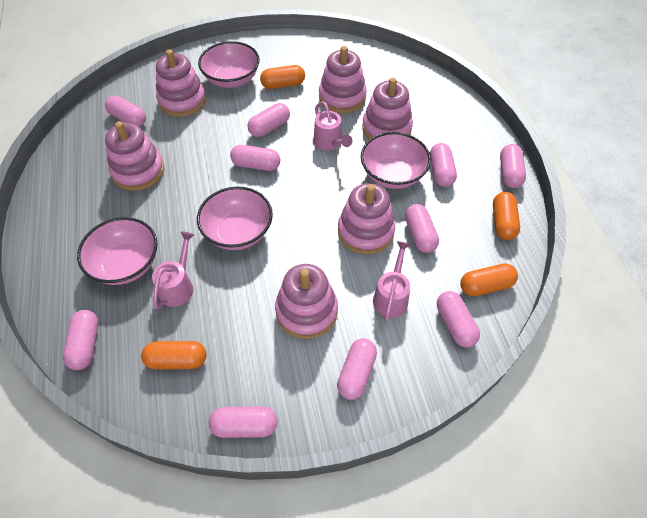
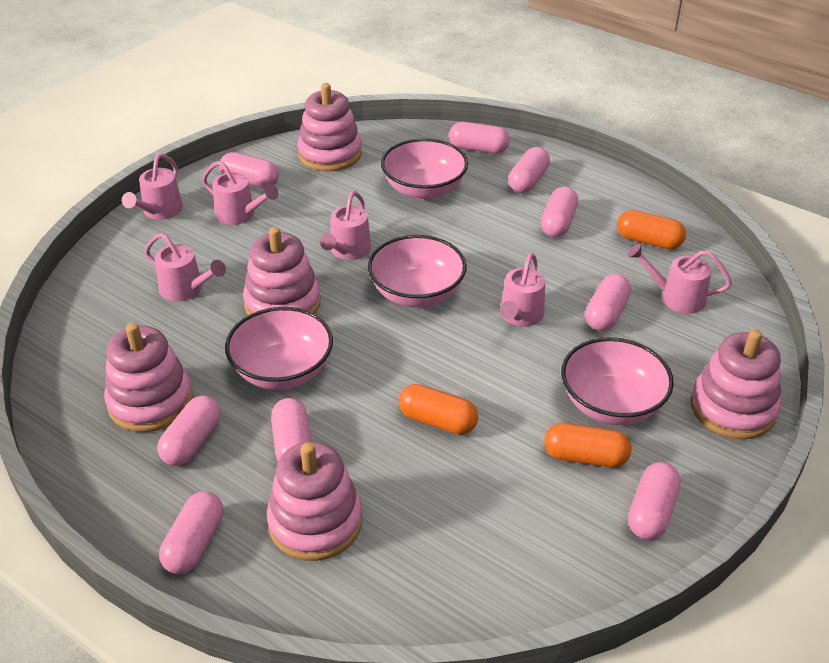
orange capsule: 4 -> 3
pink capsule: 10 -> 9
pink stacking toy: 6 -> 5
pink watering can: 3 -> 6

